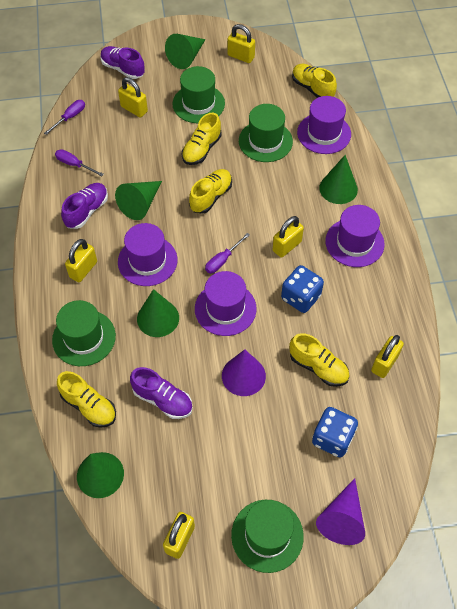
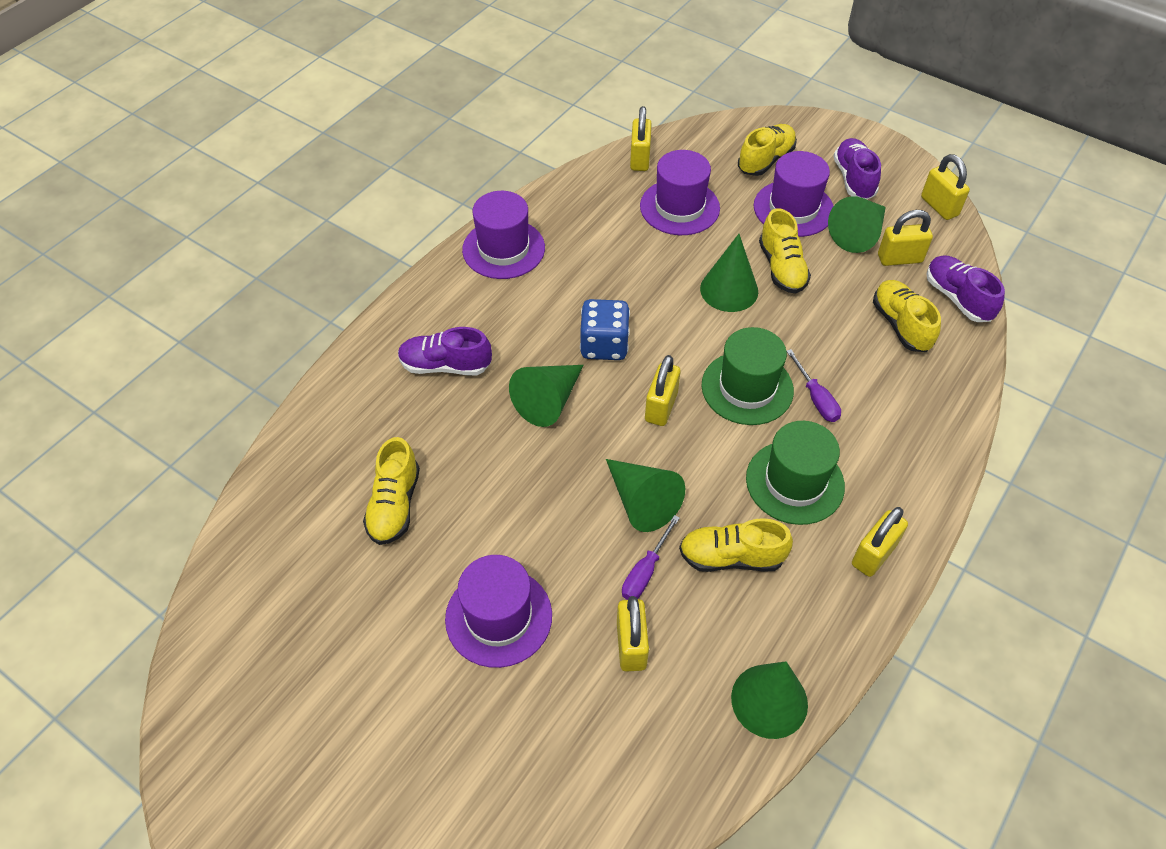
blue dice: 2 -> 1
green hat: 4 -> 2
purple cone: 2 -> 0
purple screwdriver: 3 -> 2

